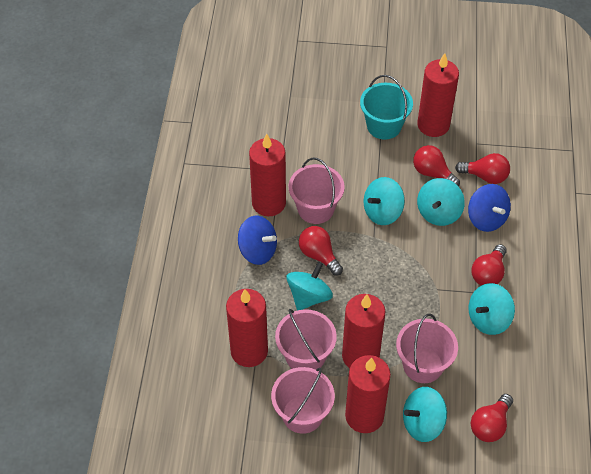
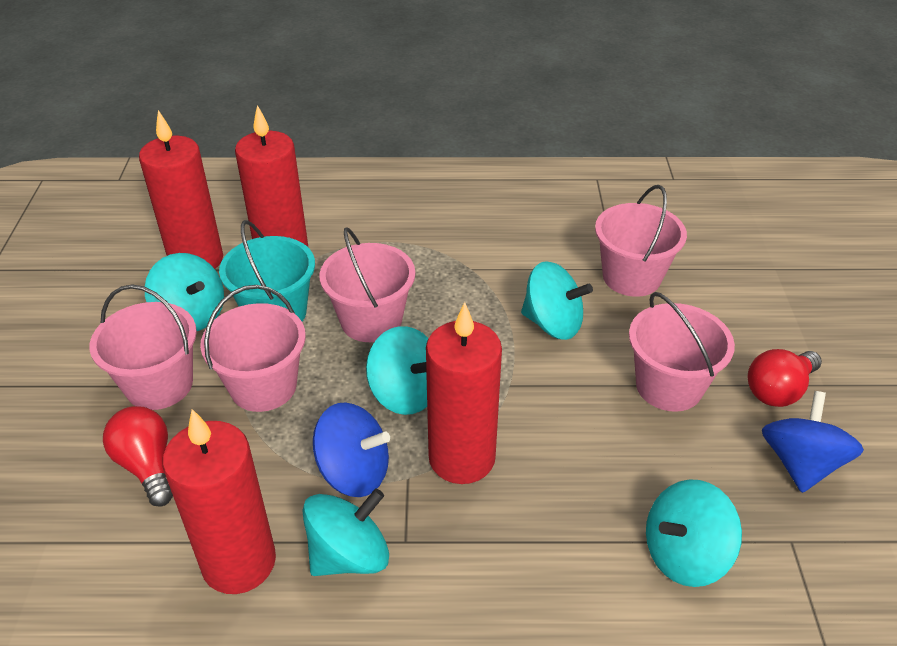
pink bucket: 4 -> 5
red candle: 5 -> 4
red light bulb: 5 -> 2

